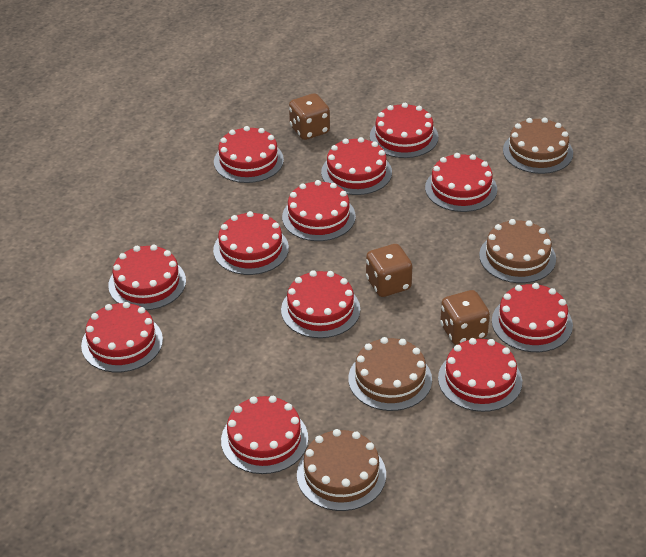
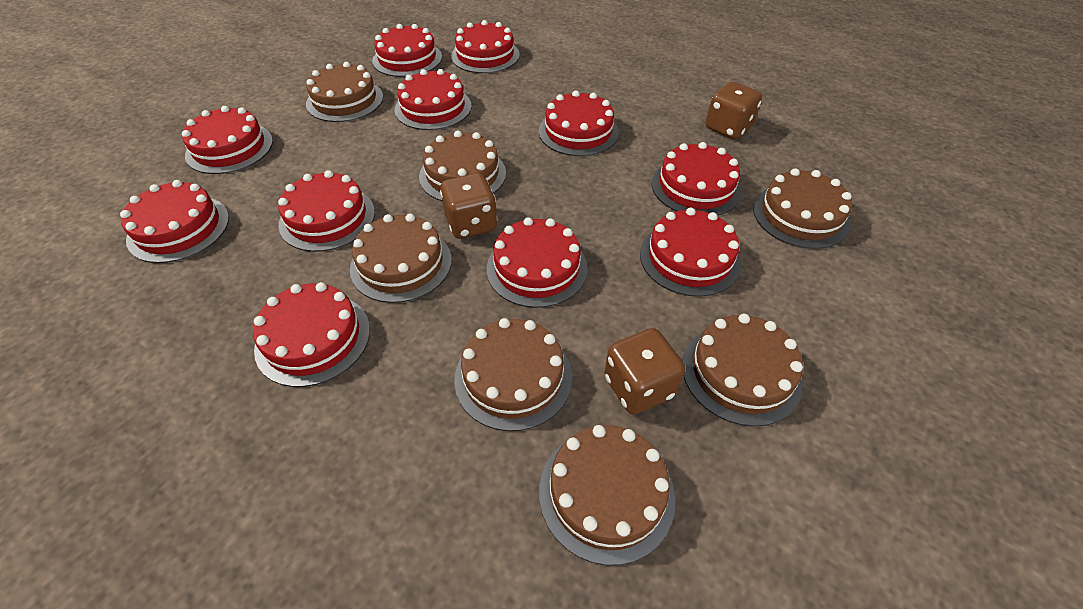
brown cake: 4 -> 7
red cake: 12 -> 11

